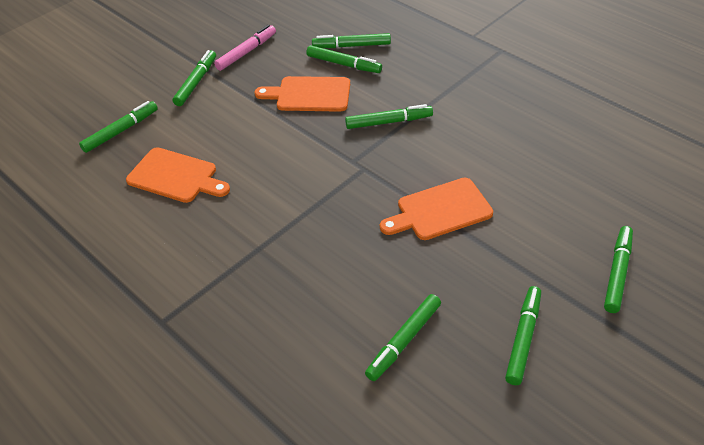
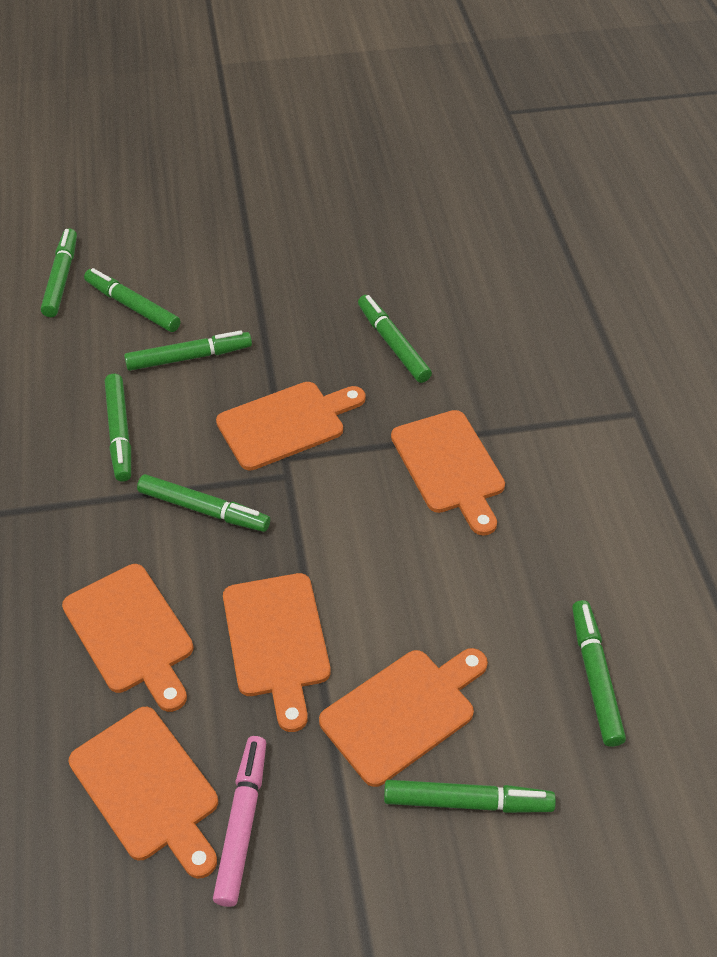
orange cutting board: 3 -> 6

